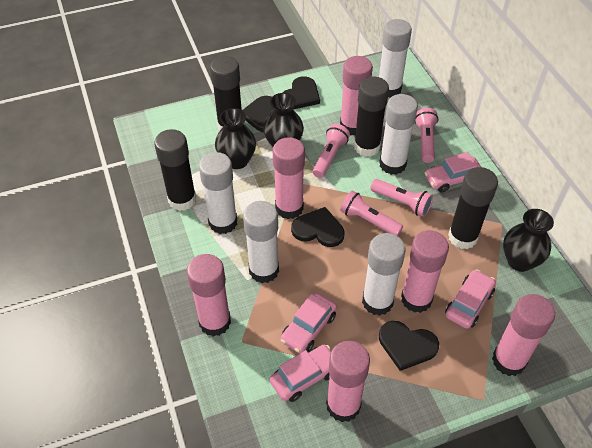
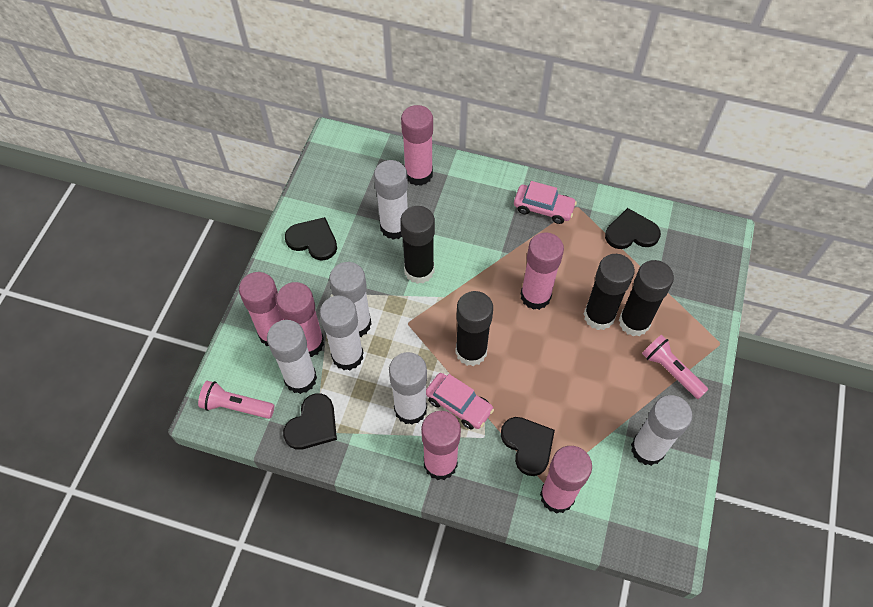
black vase: 3 -> 0
pink car: 4 -> 2
pink flashlight: 4 -> 2
white glue stick: 5 -> 6

